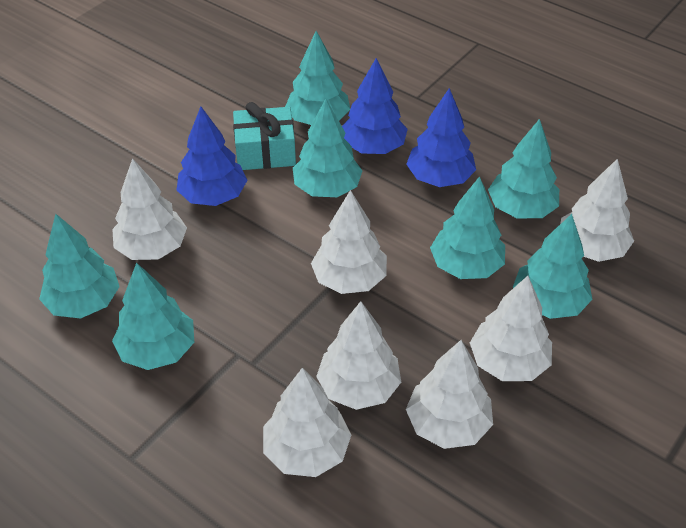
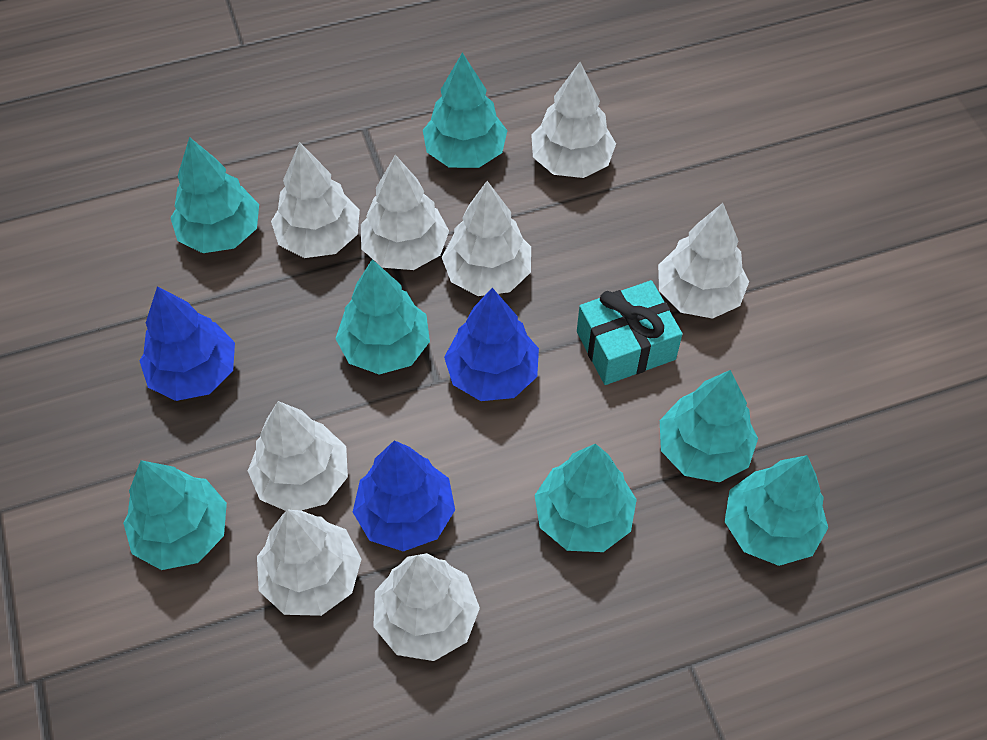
white tree: 7 -> 8

